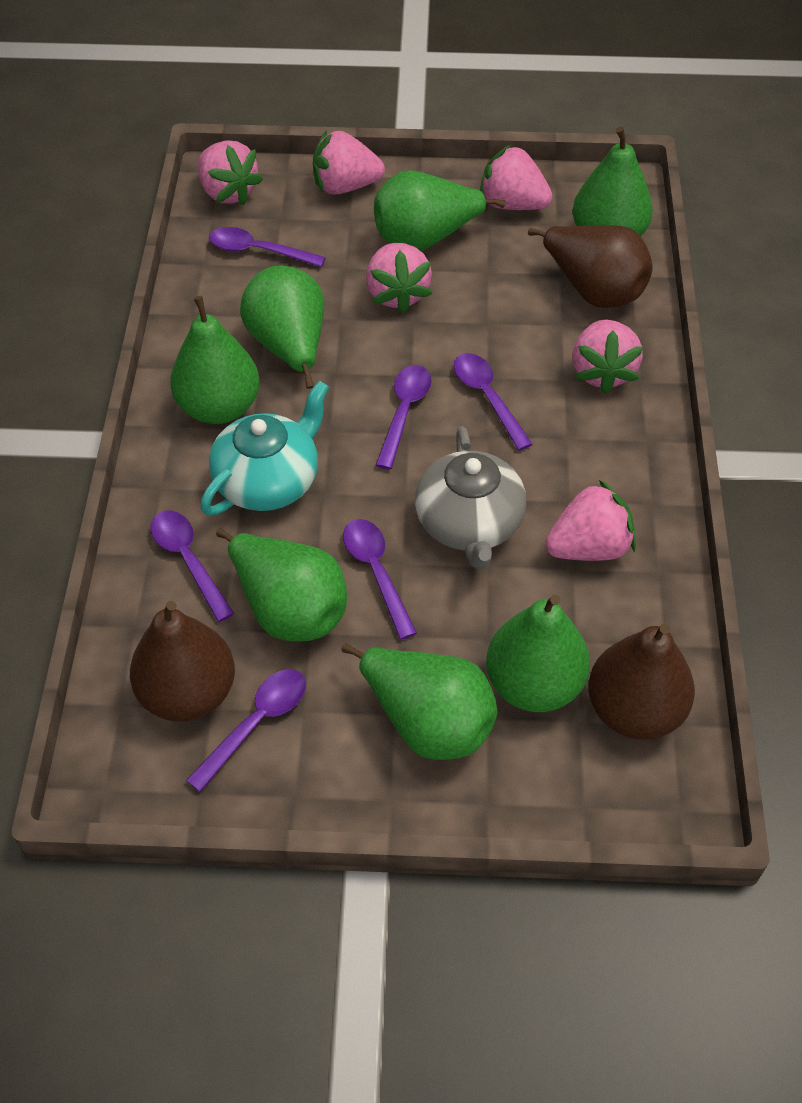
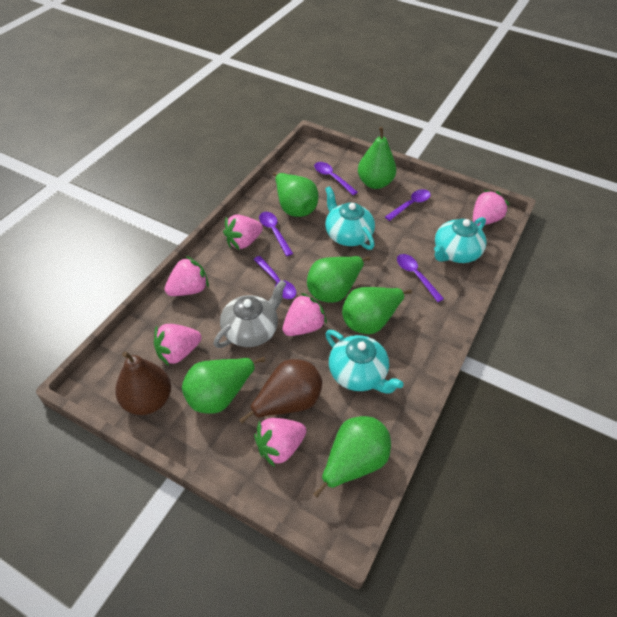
brown pear: 3 -> 2
green pear: 7 -> 6
purple spoon: 6 -> 5
turquoise teapot: 1 -> 3

